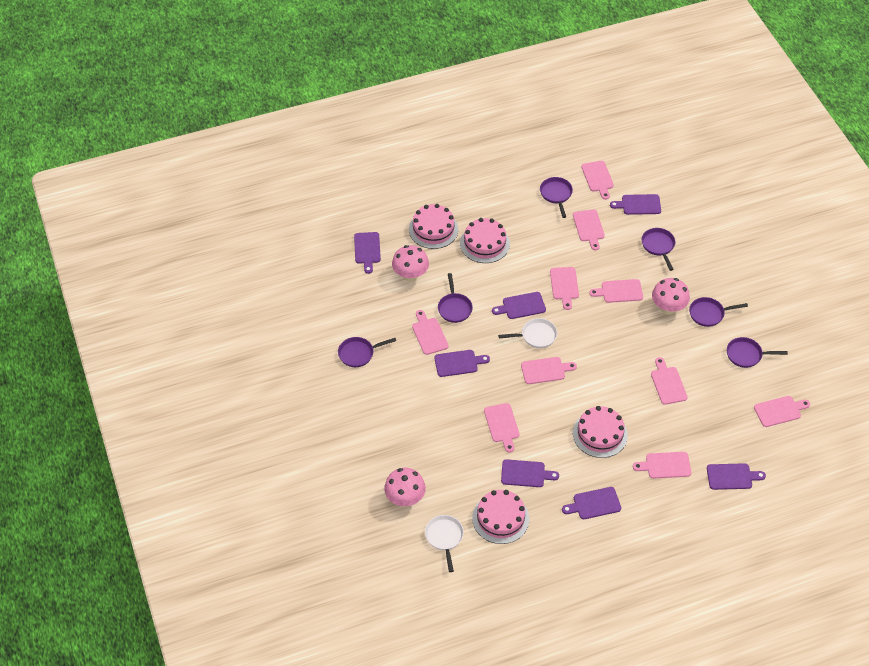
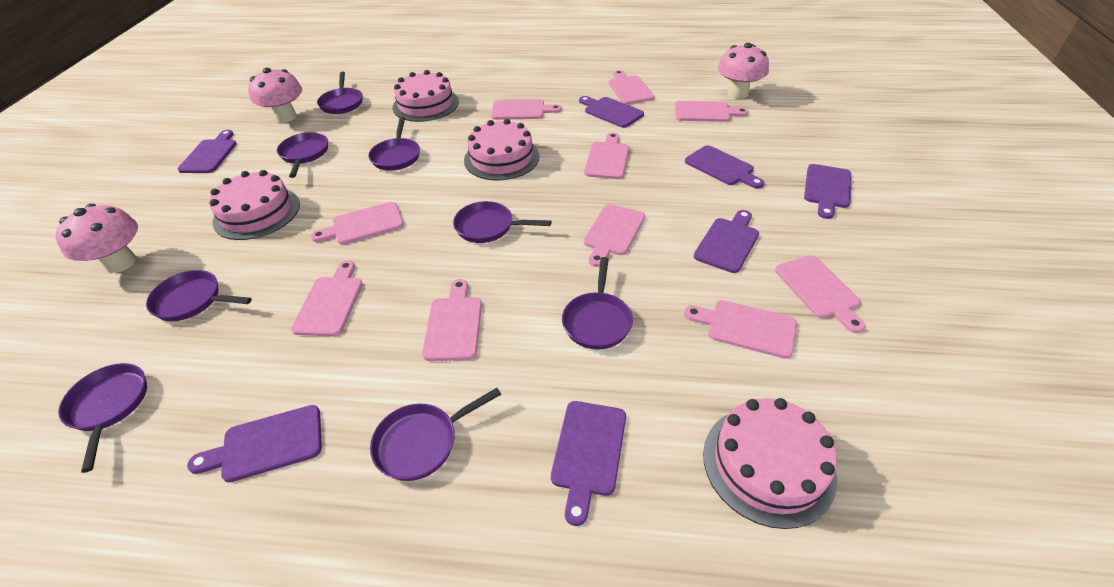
purple pan: 6 -> 8
white pan: 2 -> 0

